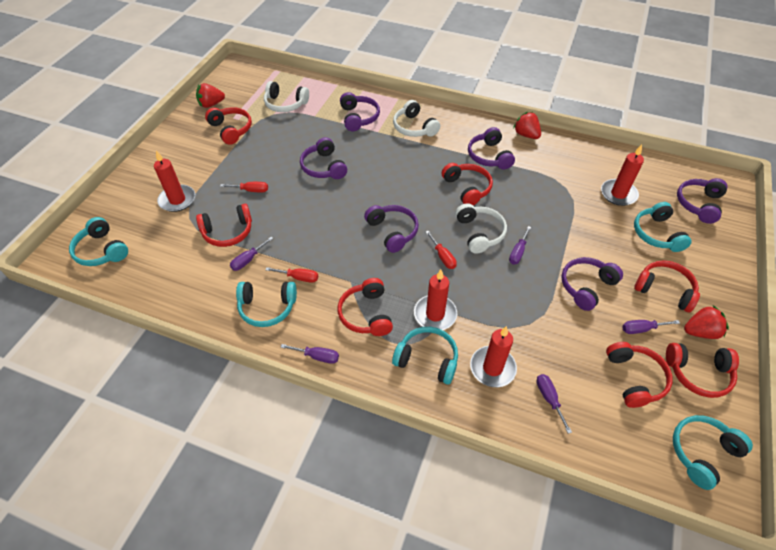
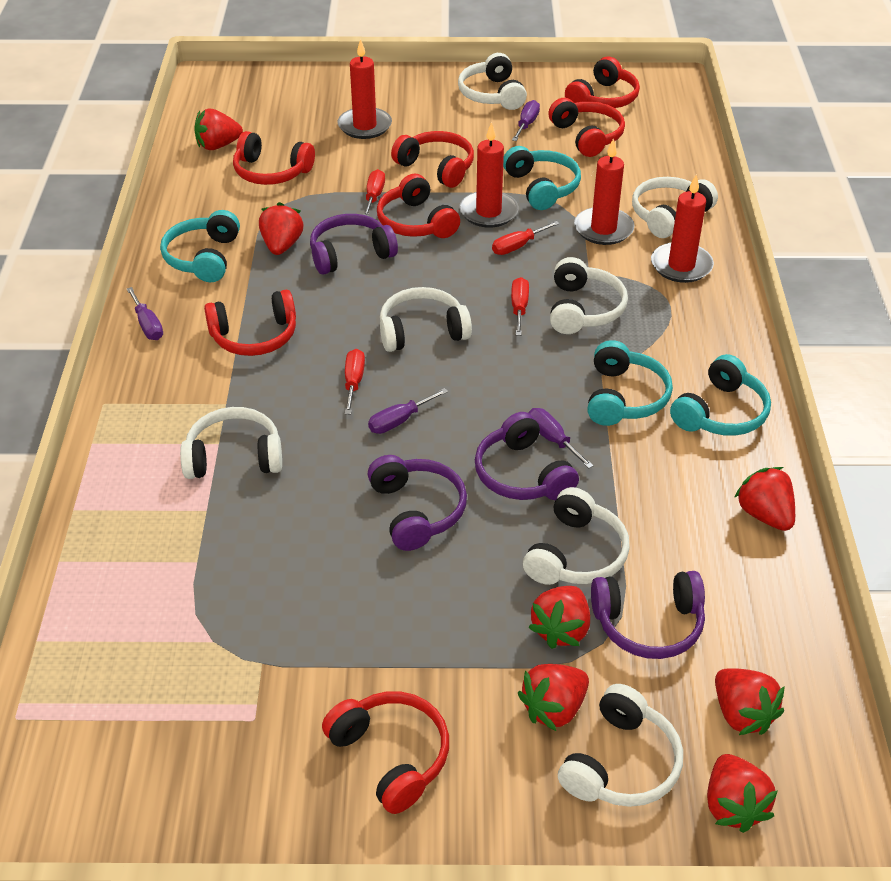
purple headphones: 6 -> 4
purple screwdriver: 5 -> 4
red screwdriver: 3 -> 4
red strawberry: 3 -> 7
turquoise headphones: 5 -> 4
white headphones: 3 -> 7

